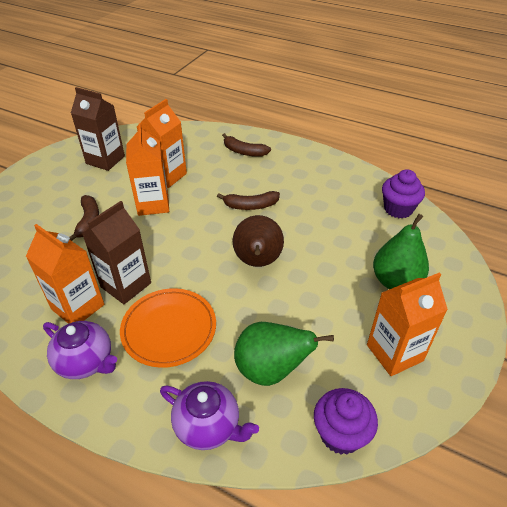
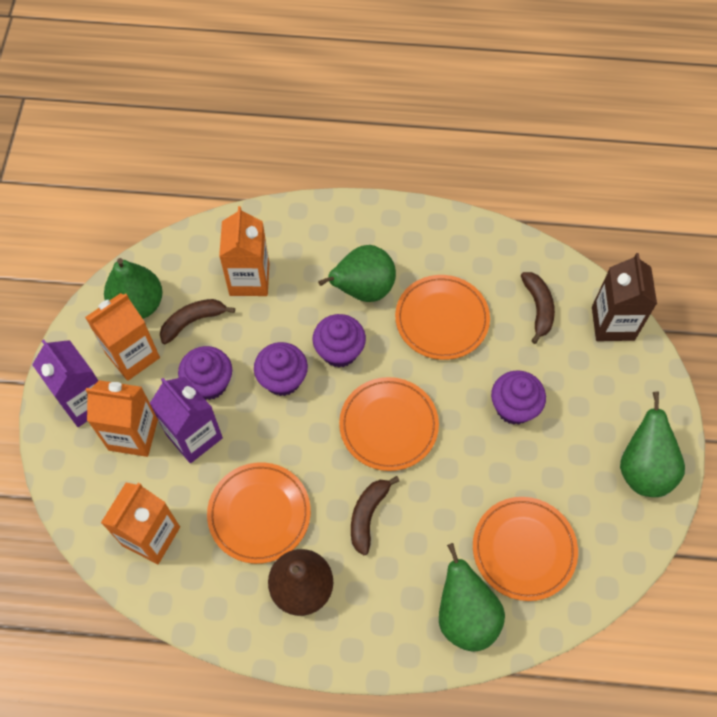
brown carton: 2 -> 1
green pear: 2 -> 4
orange plate: 1 -> 4
purple carton: 0 -> 2
purple cupcake: 2 -> 4
purple teapot: 2 -> 0

